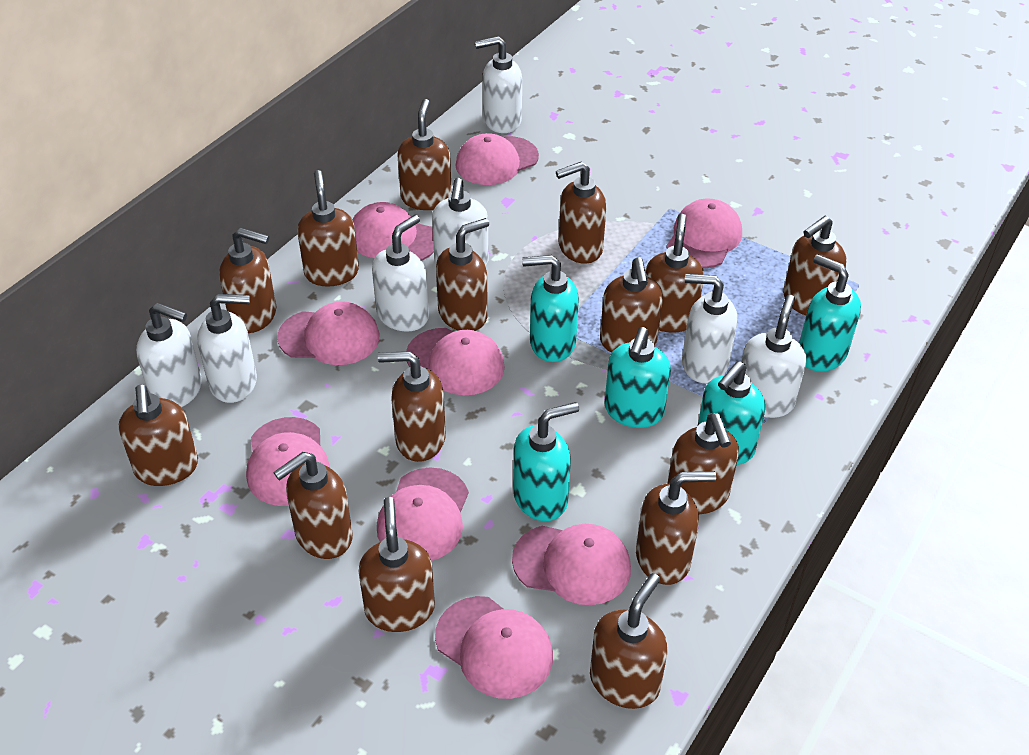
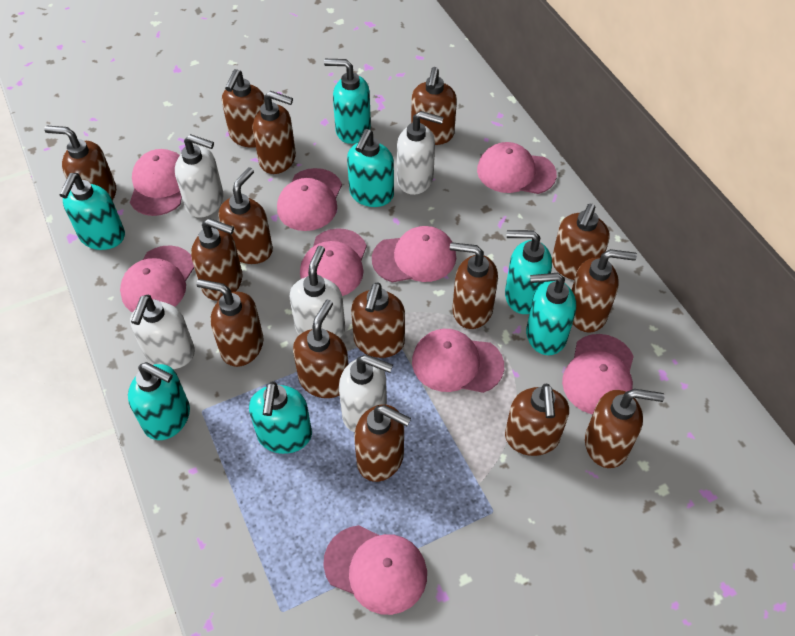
turquoise soap dispenser: 5 -> 7
white soap dispenser: 7 -> 5

